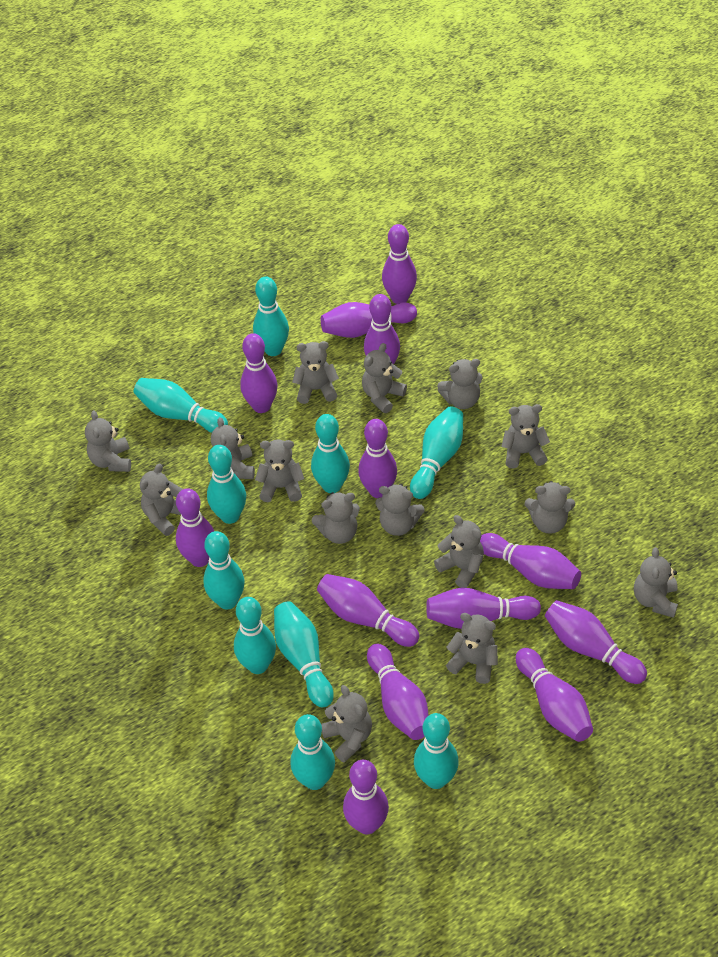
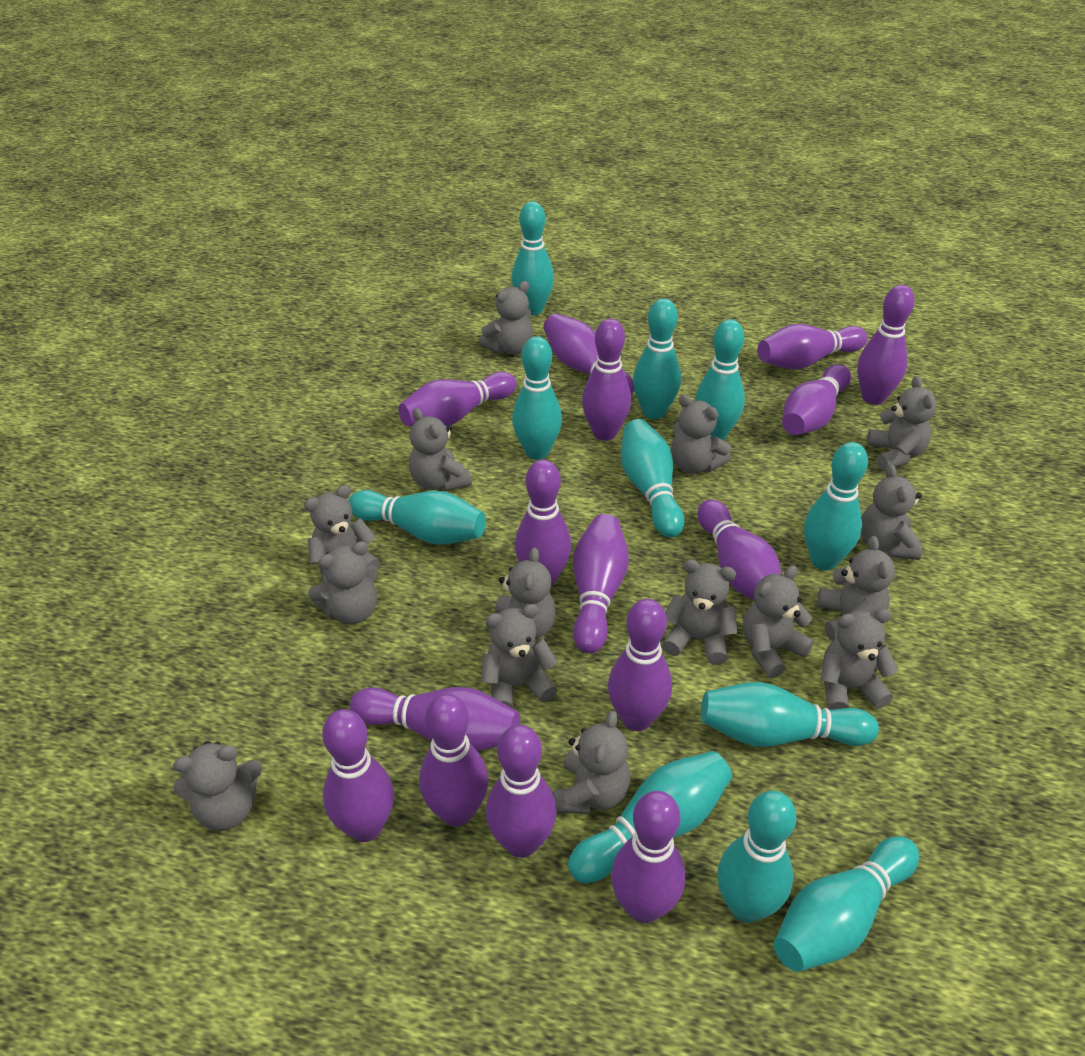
purple bowling pin: 13 -> 15
turquoise bowling pin: 10 -> 11

